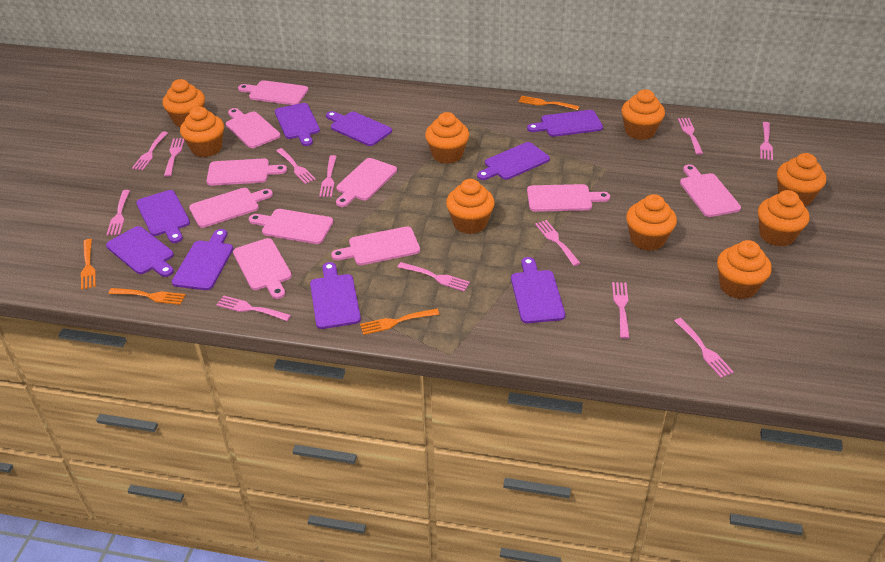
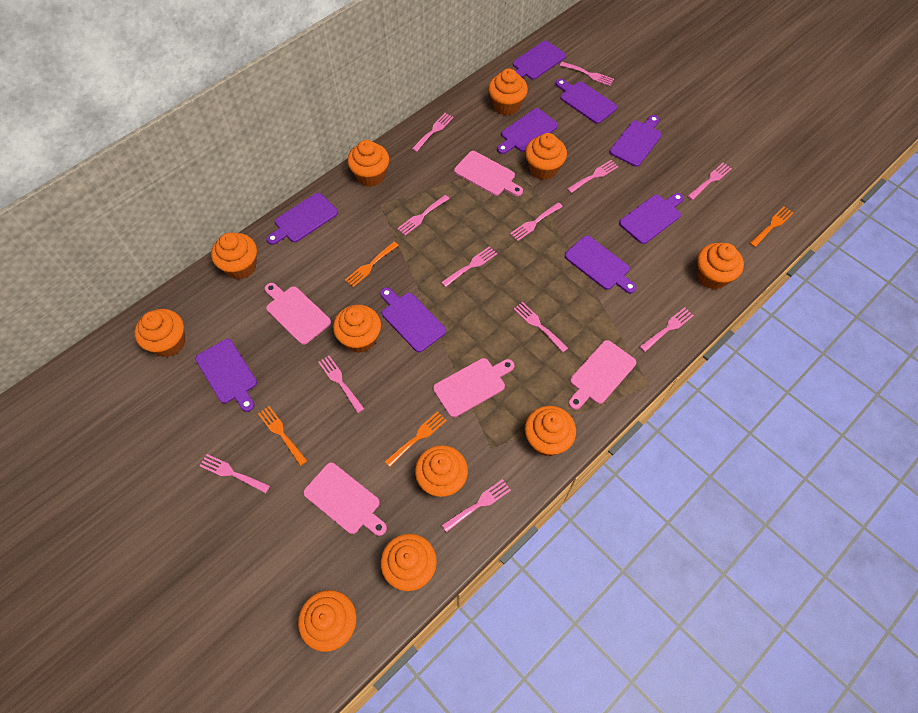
orange cupcake: 9 -> 11
pink cutting board: 10 -> 5

